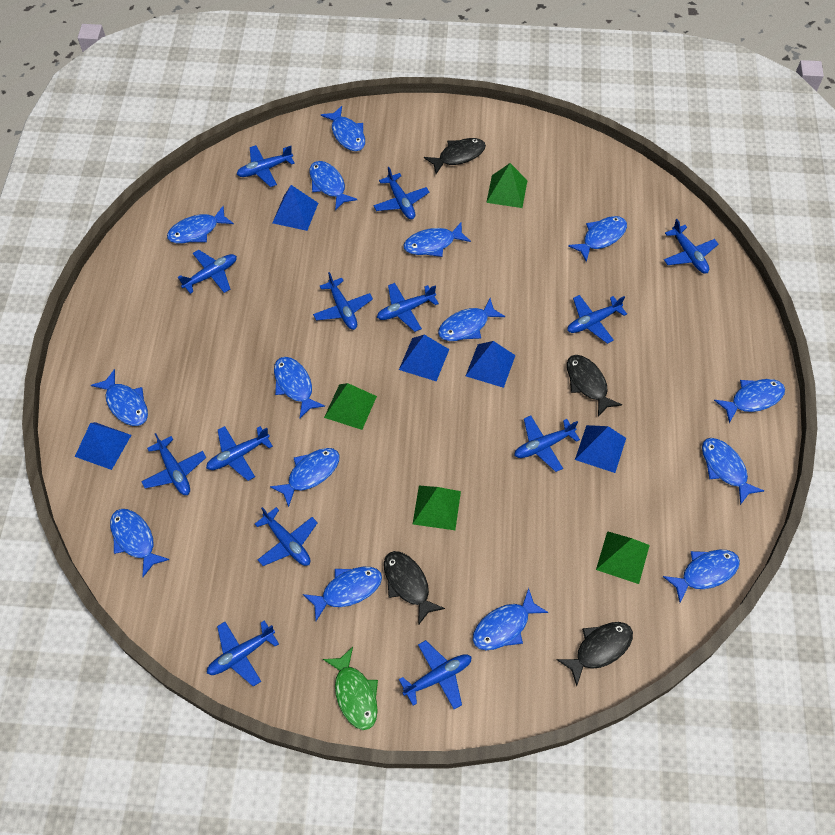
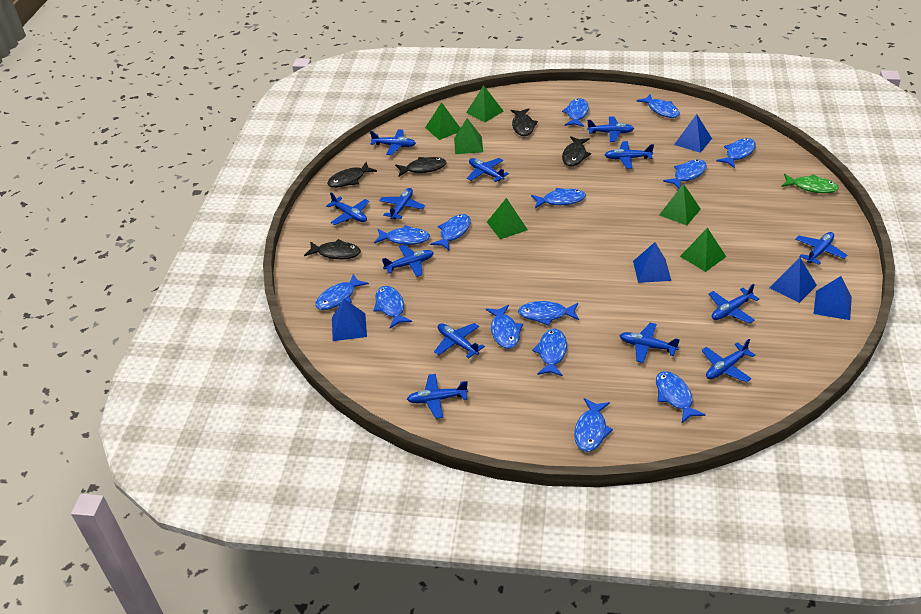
black fish: 4 -> 5
blue fish: 15 -> 14
green pyramid: 4 -> 6

